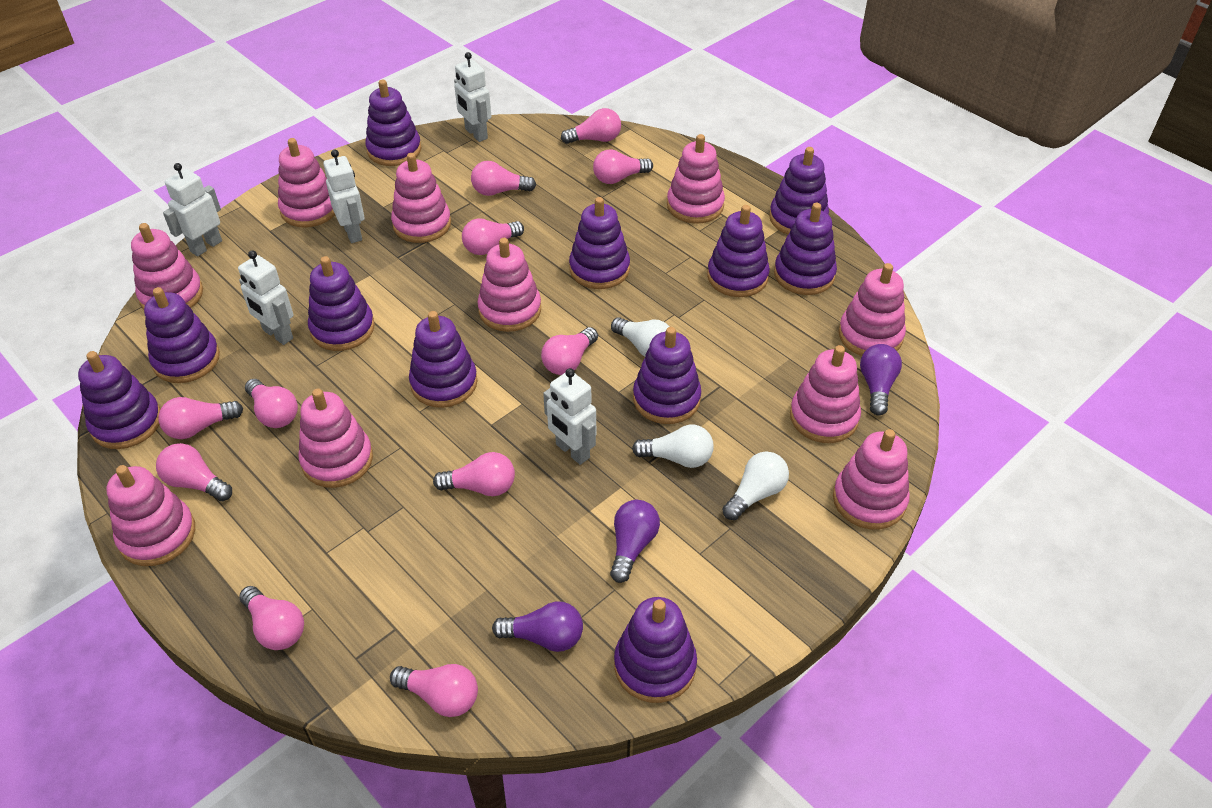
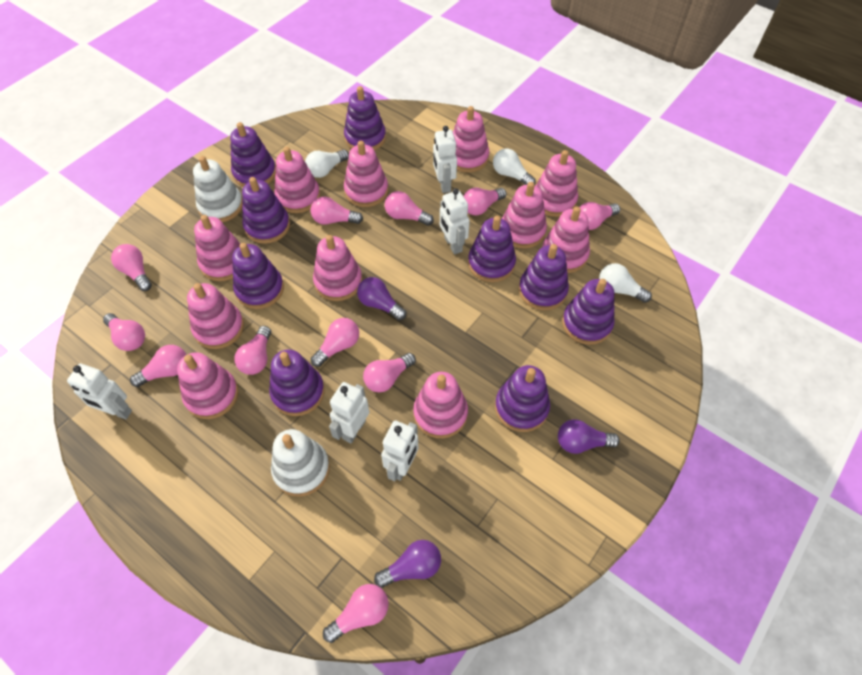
pink stacking toy: 10 -> 11
purple stacking toy: 11 -> 9
white stacking toy: 0 -> 2

